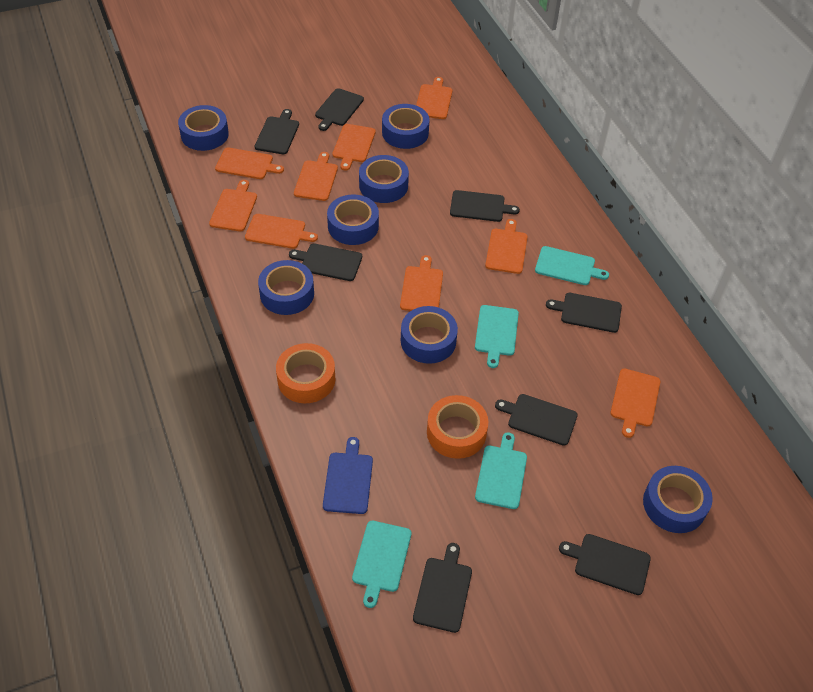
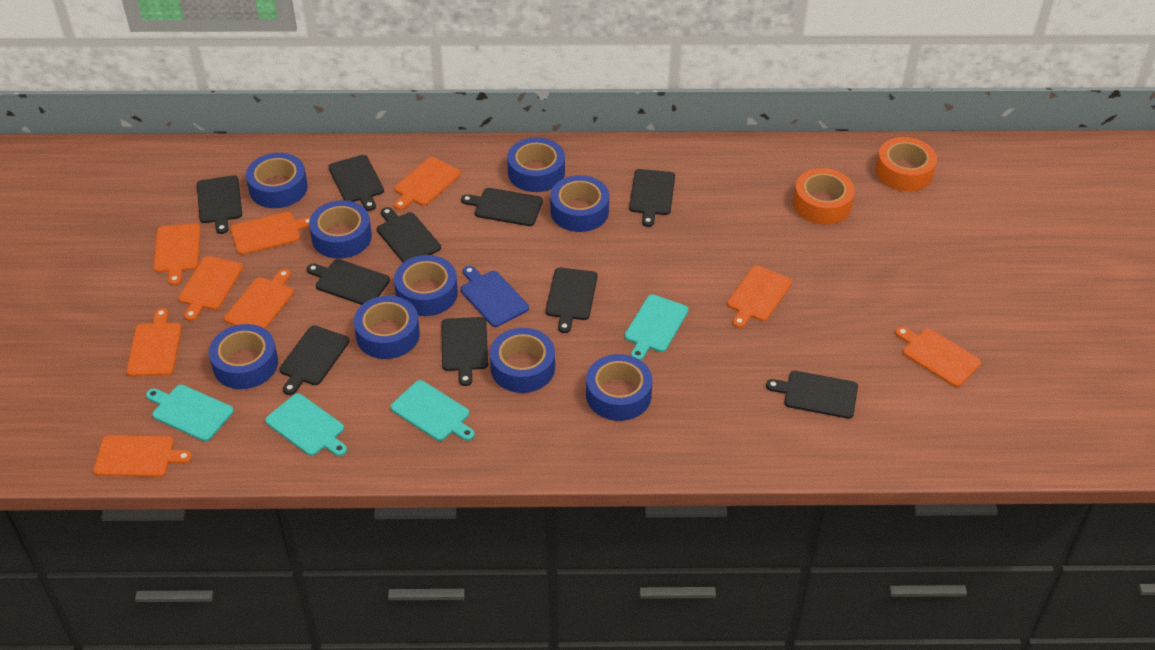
black cutting board: 8 -> 10
blue tape: 7 -> 9

